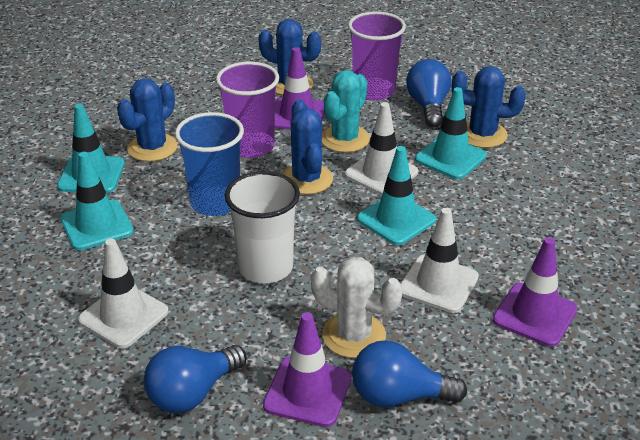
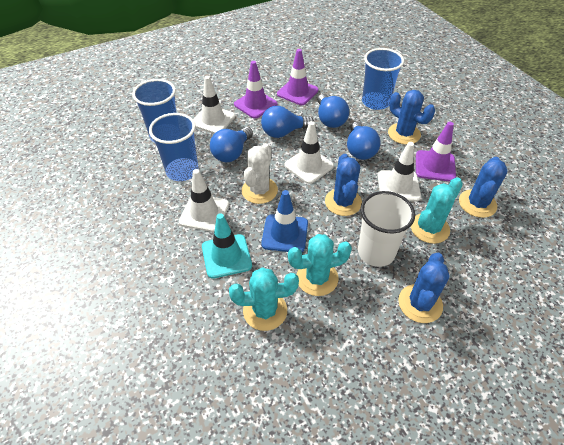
blue cup: 1 -> 3
blue light bulb: 3 -> 4
blue traffic cone: 0 -> 1
purple cup: 2 -> 0
turquoise cactus: 1 -> 3
turquoise traffic cone: 4 -> 1
white traffic cone: 3 -> 4

